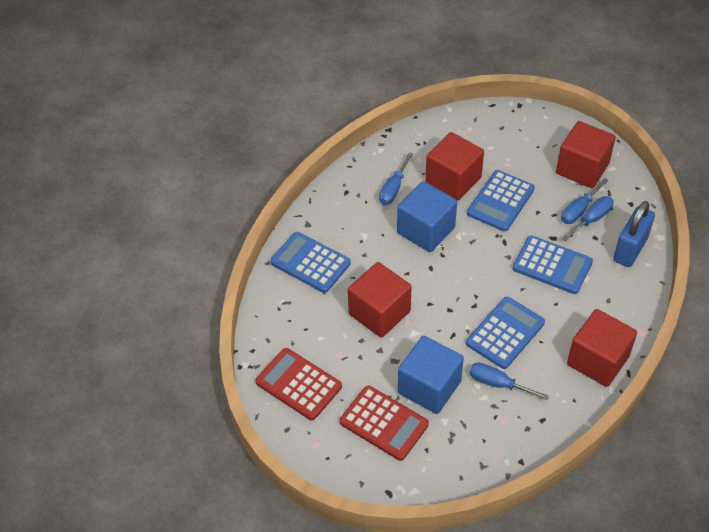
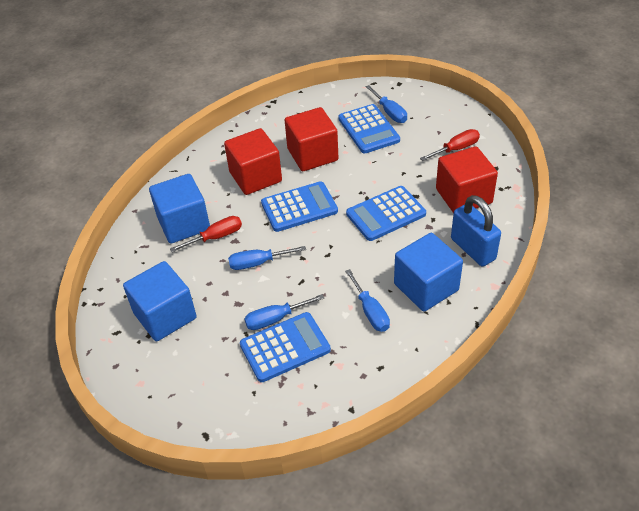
blue cube: 2 -> 3
red calculator: 2 -> 0
red cube: 4 -> 3
red screwdriver: 0 -> 2

